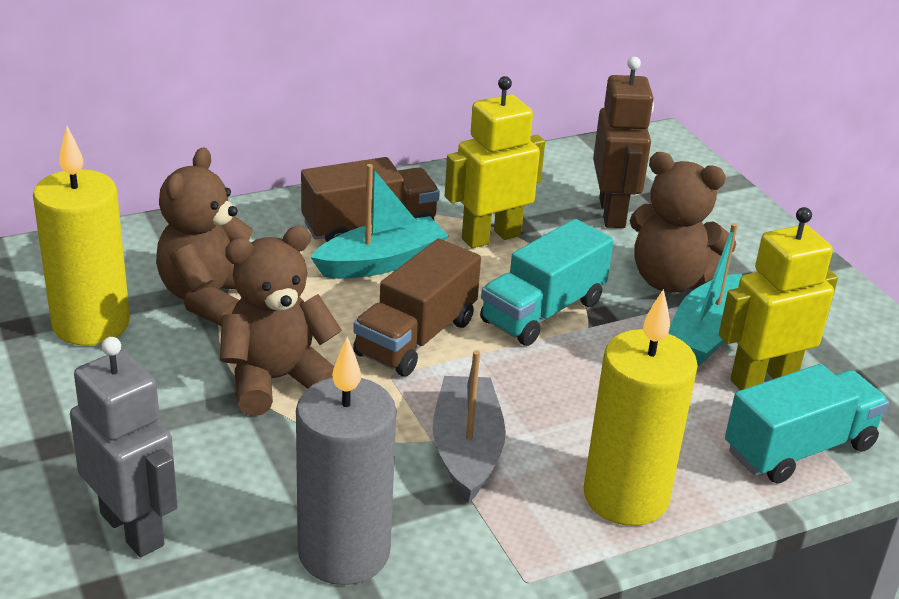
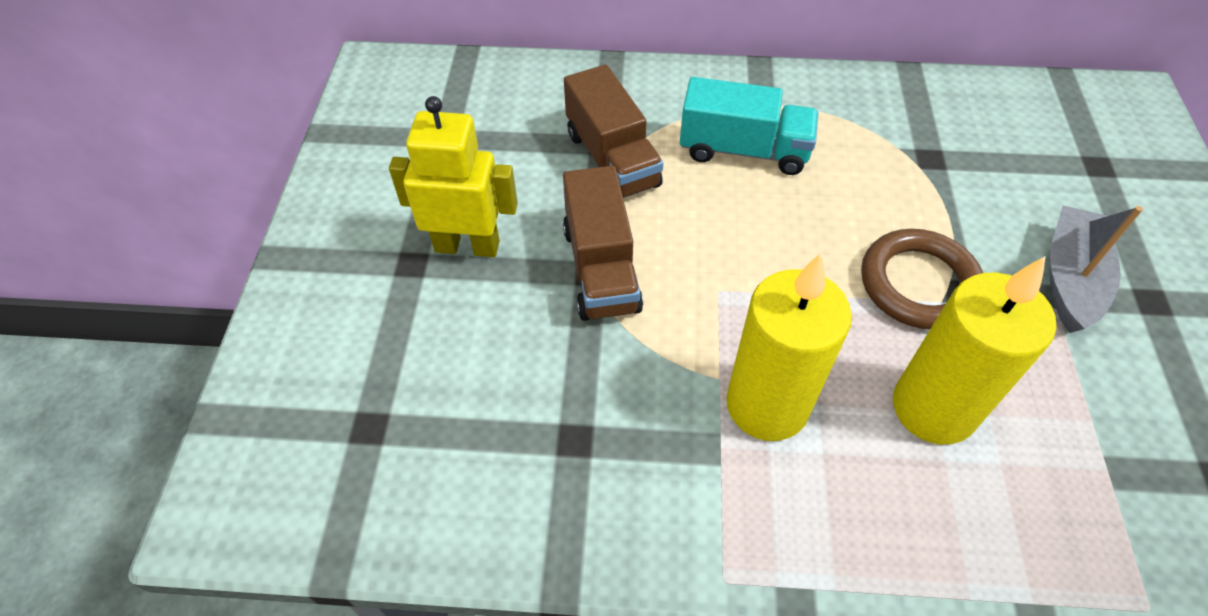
brown ring: 0 -> 1
brown robot: 1 -> 0
brown teddy bear: 3 -> 0
grey candle: 1 -> 0
grey robot: 1 -> 0
turquoise boat: 2 -> 0
turquoise truck: 2 -> 1
yellow robot: 2 -> 1

